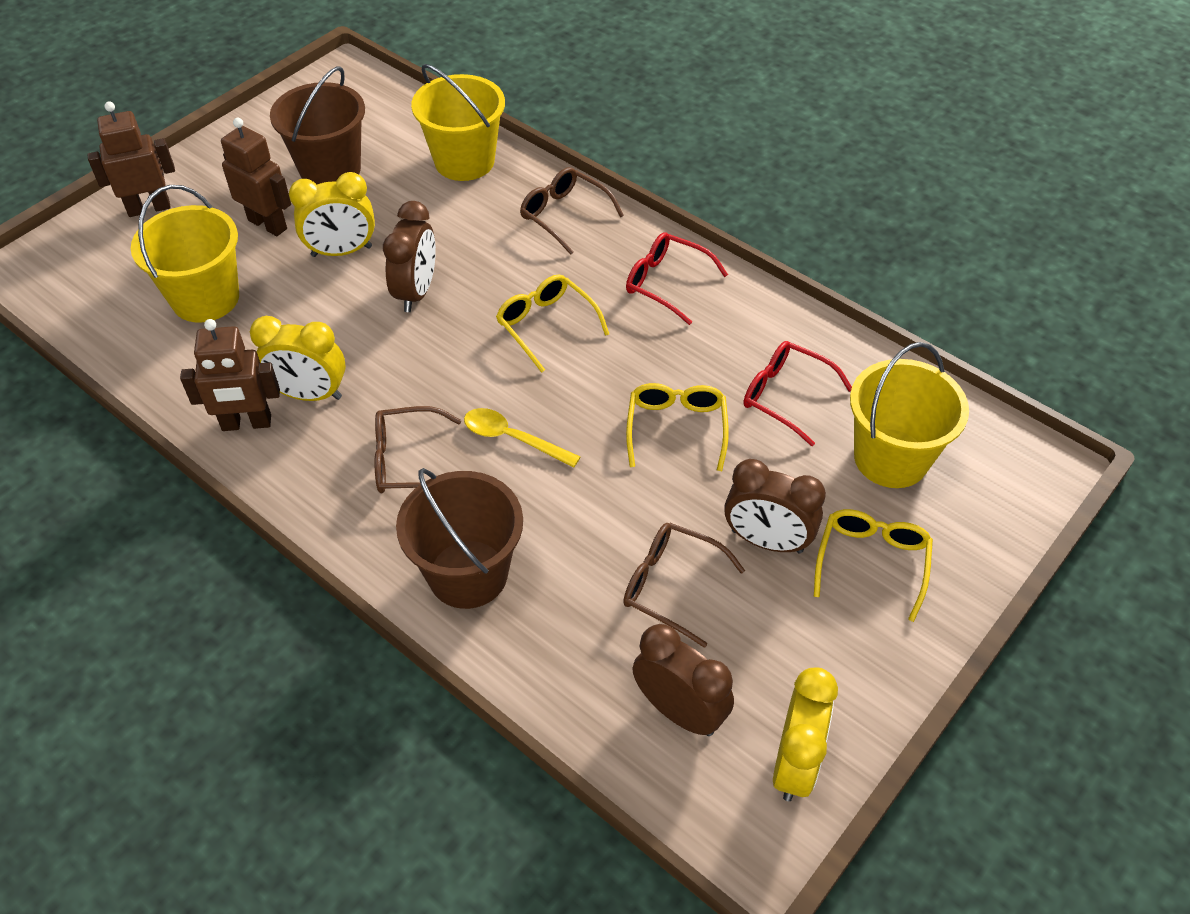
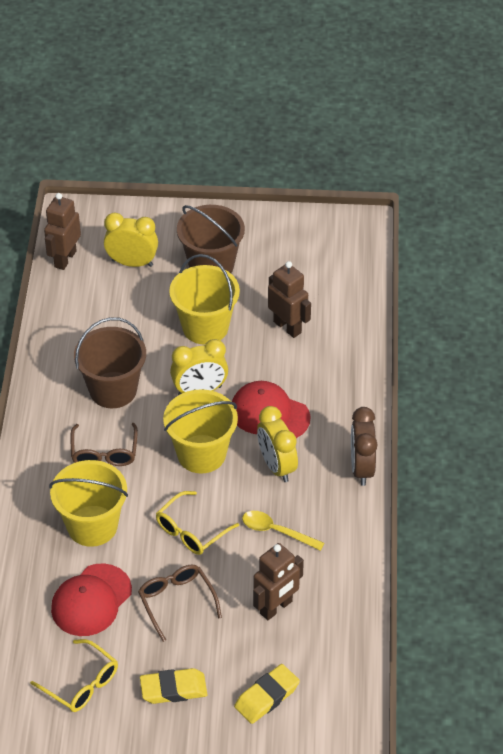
brown clock: 3 -> 1
brown glasses: 3 -> 2
red cap: 0 -> 2
red glasses: 2 -> 0
yellow eraser: 0 -> 2
yellow glasses: 3 -> 2

